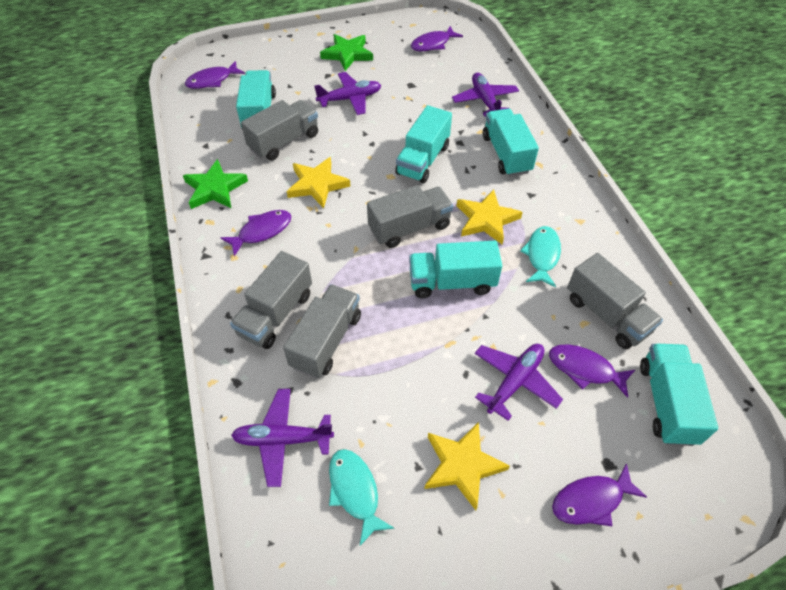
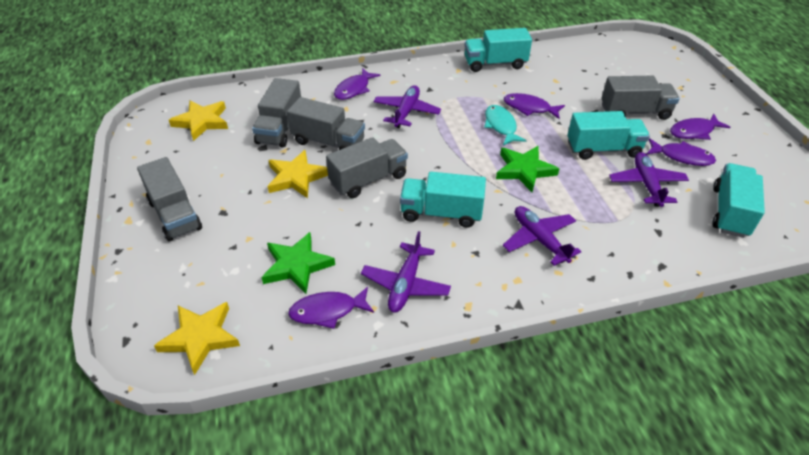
turquoise fish: 2 -> 1
turquoise truck: 5 -> 4

